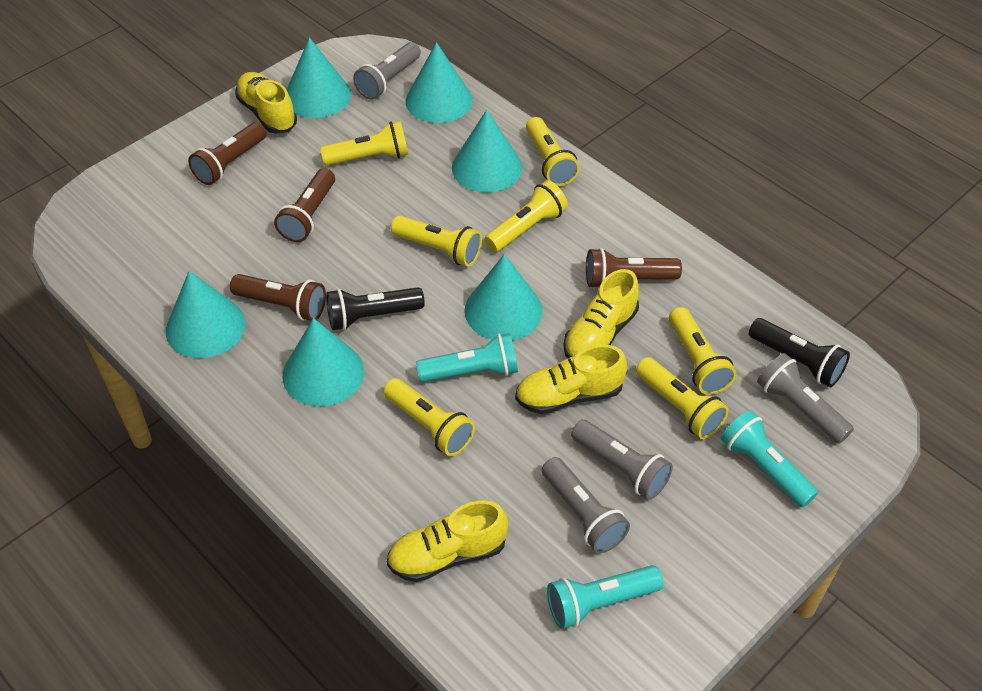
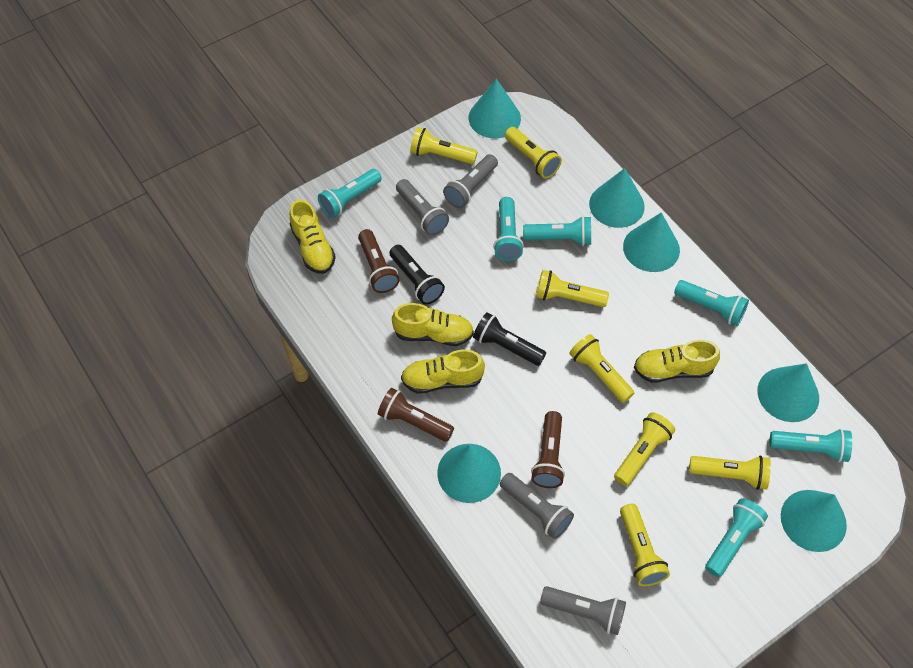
brown flashlight: 4 -> 3
turquoise flashlight: 3 -> 6

